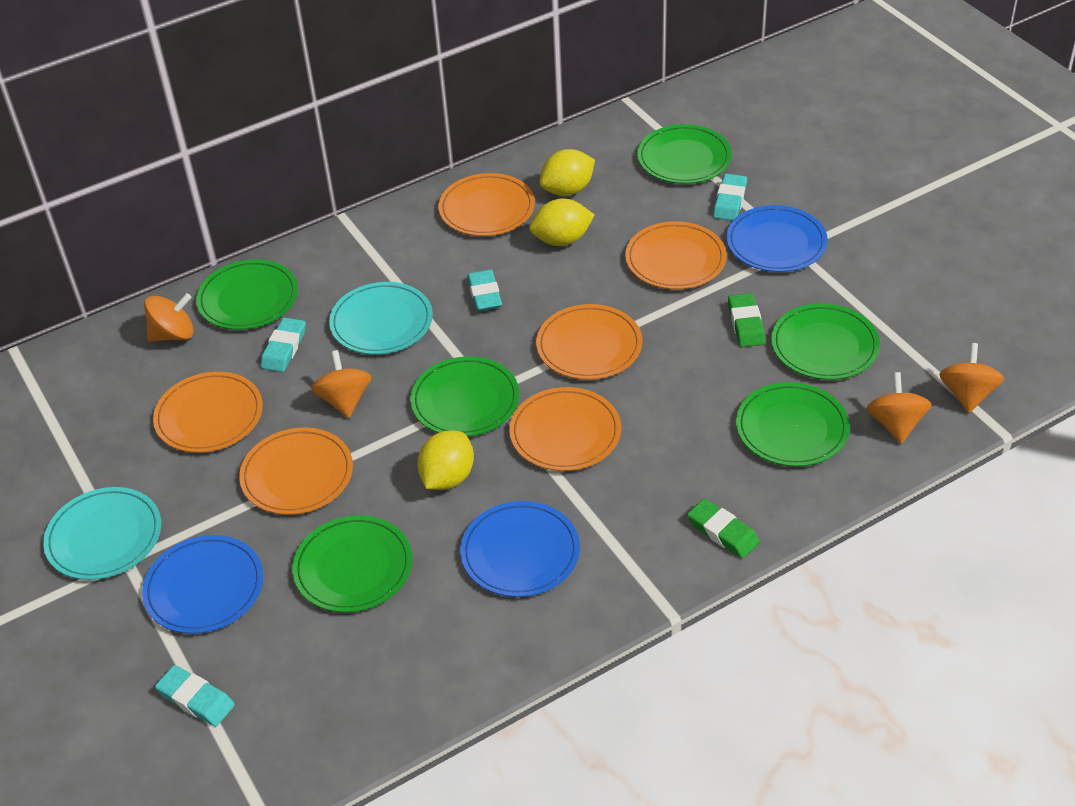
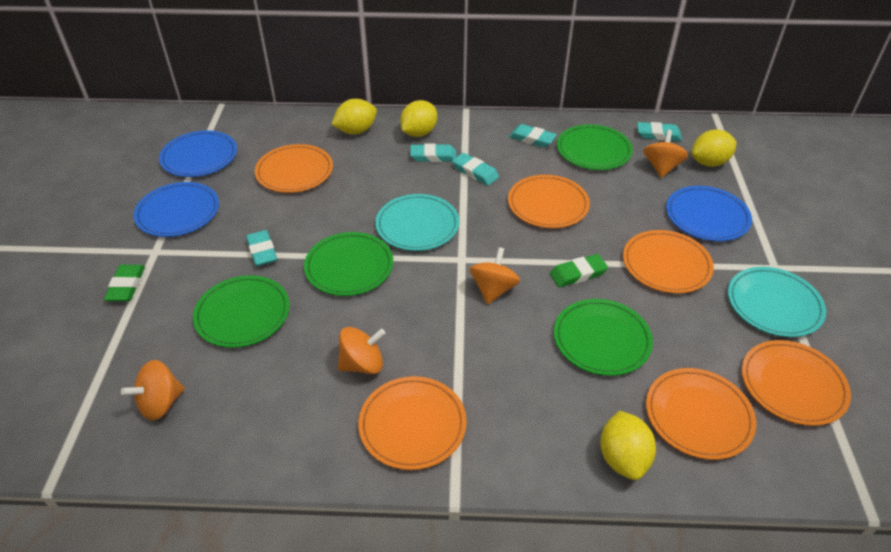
green plate: 6 -> 4
turquoise eraser: 4 -> 5
yellow lemon: 3 -> 4

